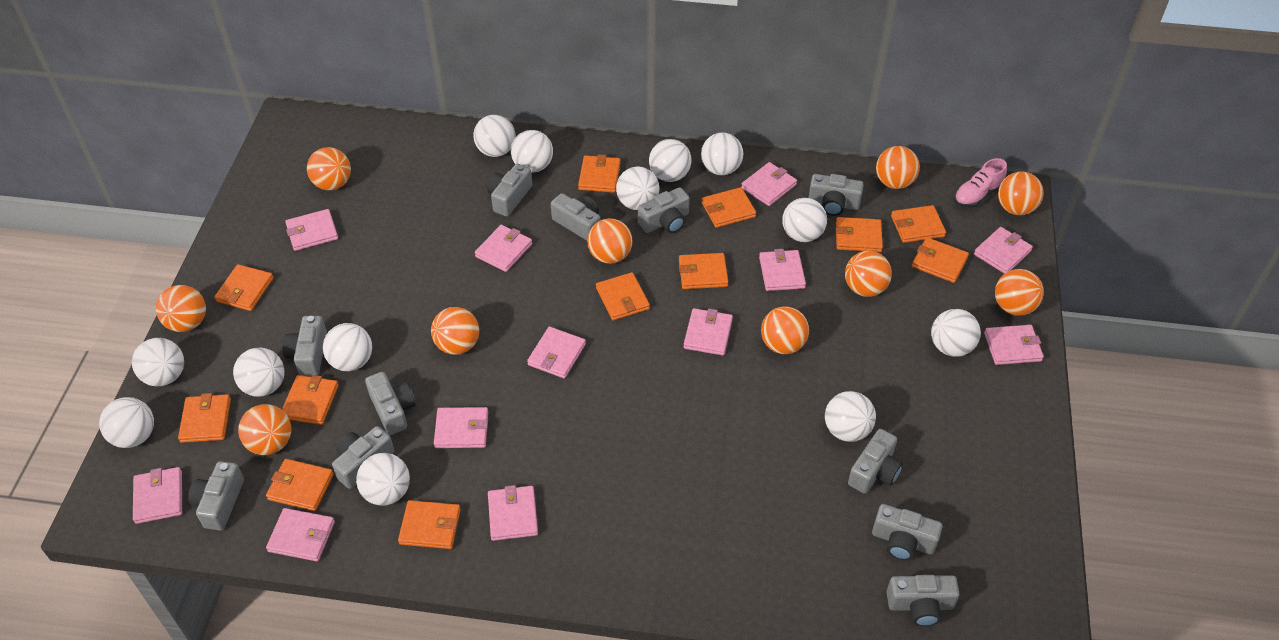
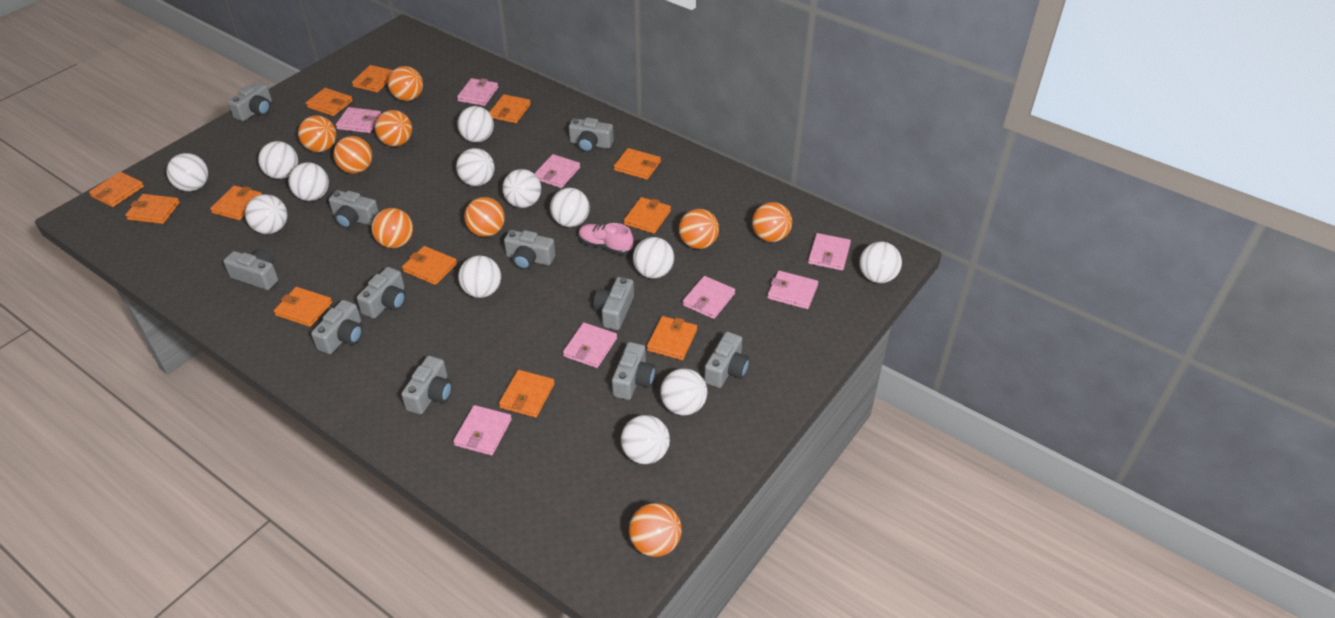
orange ball: 10 -> 9
pink wallet: 12 -> 8

